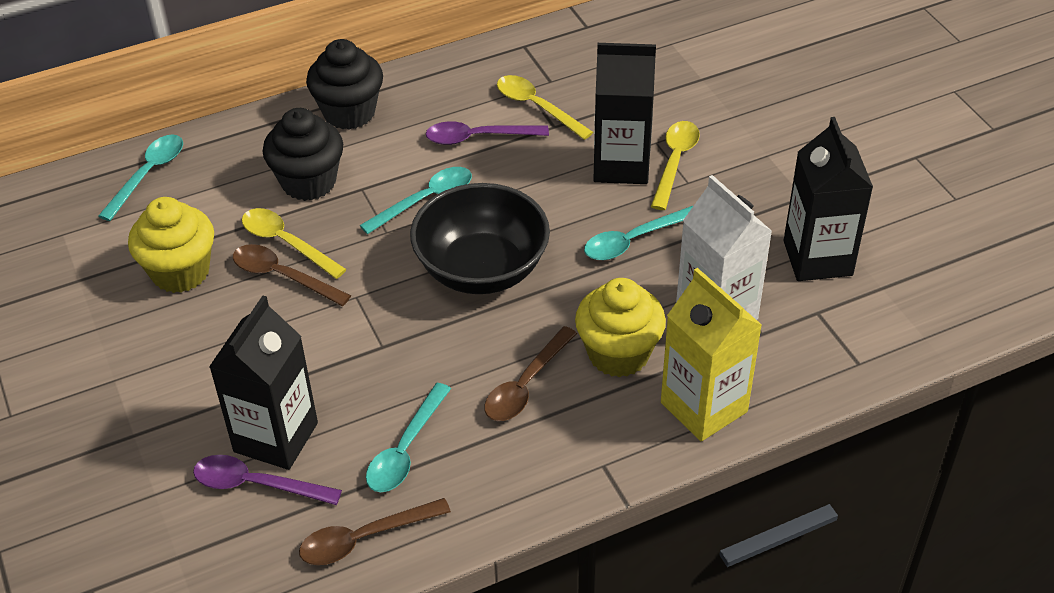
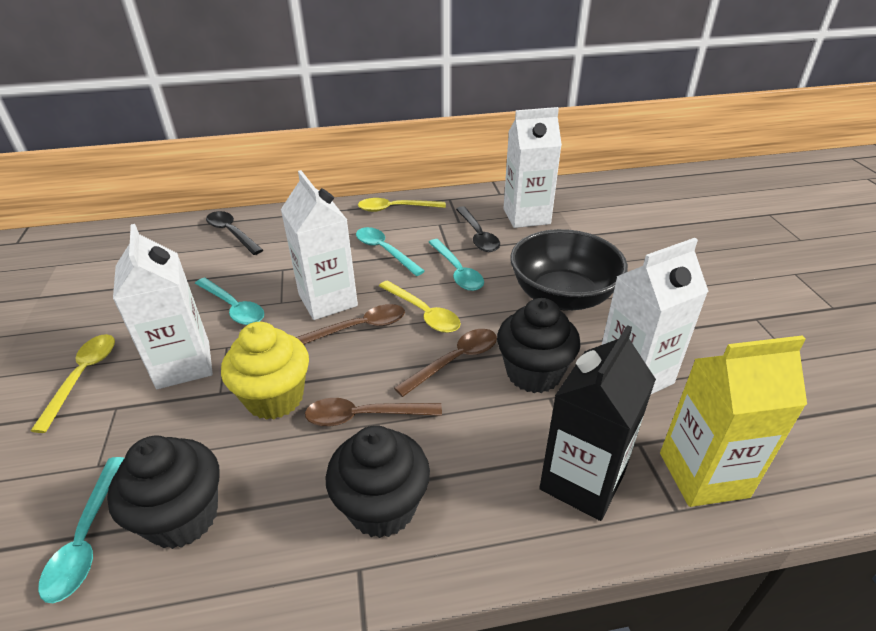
black carton: 3 -> 1
black cupcake: 2 -> 3
black spoon: 0 -> 2
purple spoon: 2 -> 0
white carton: 1 -> 4
yellow cupcake: 2 -> 1

